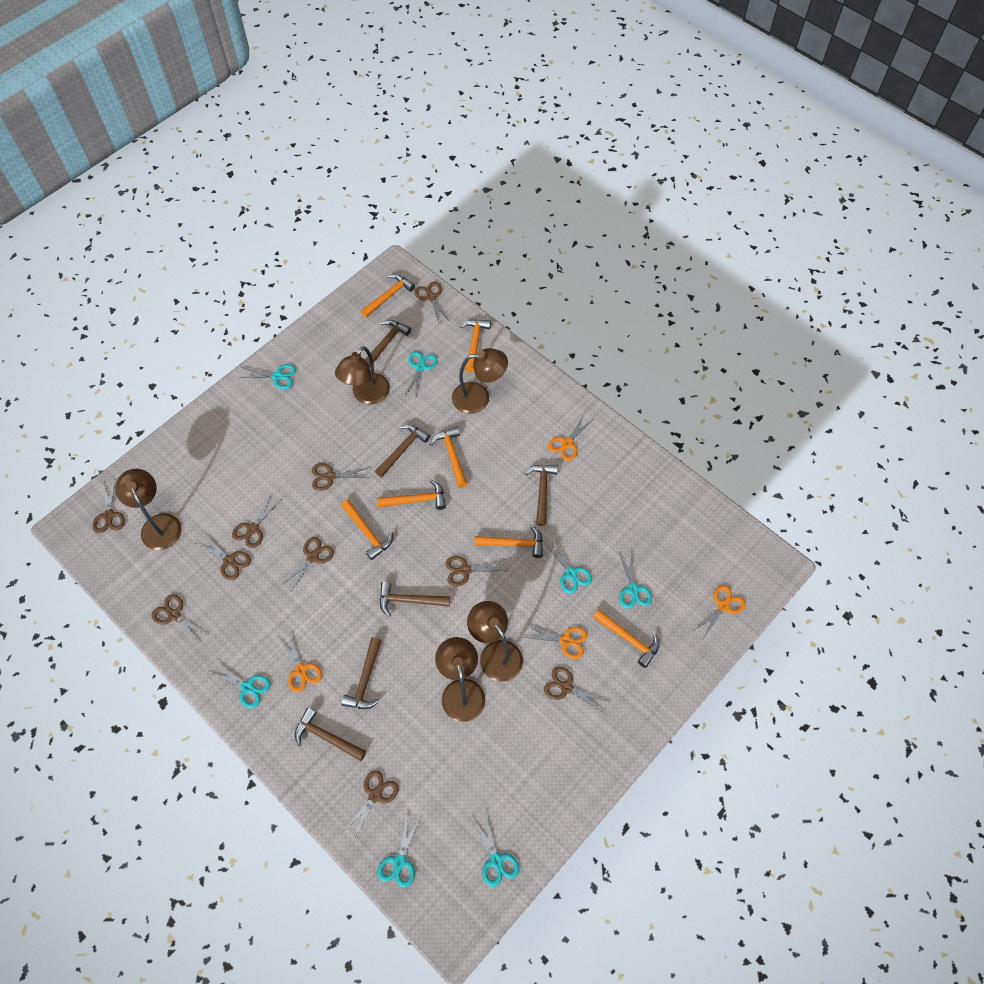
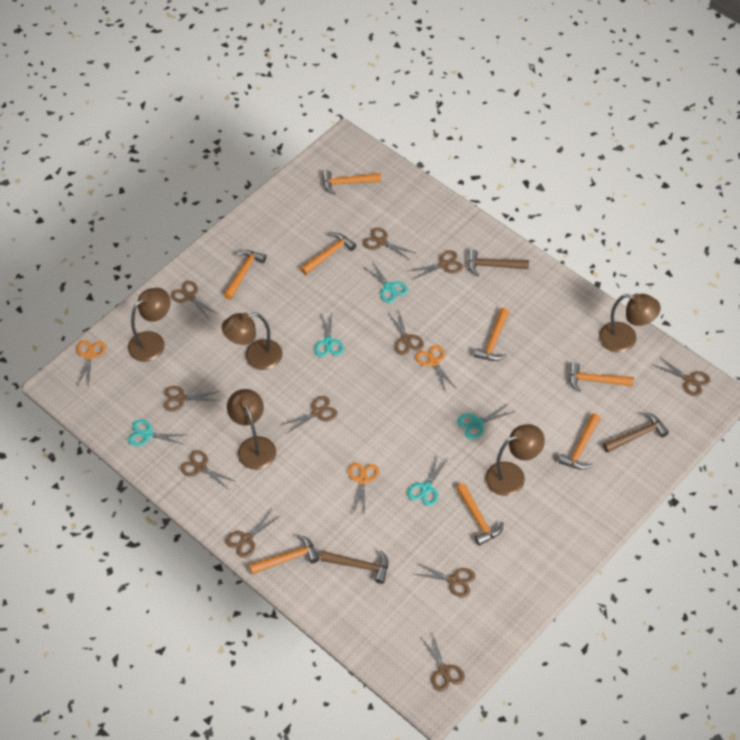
brown hammer: 6 -> 3
brown scissors: 10 -> 11
orange hammer: 7 -> 8
orange scissors: 4 -> 3
turquoise scissors: 7 -> 5

